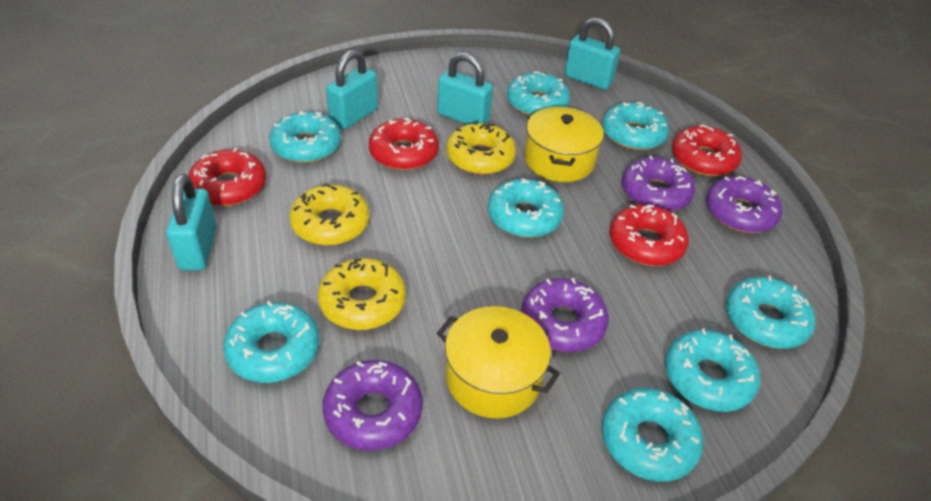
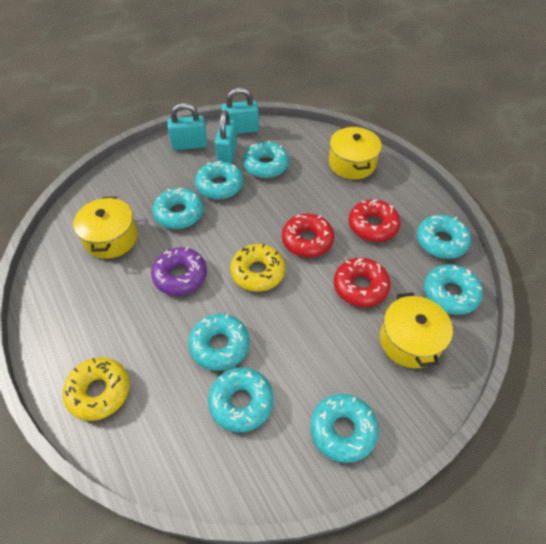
purple donut: 4 -> 1
red donut: 4 -> 3
turquoise padlock: 4 -> 3
yellow donut: 3 -> 2
yellow pot: 2 -> 3

